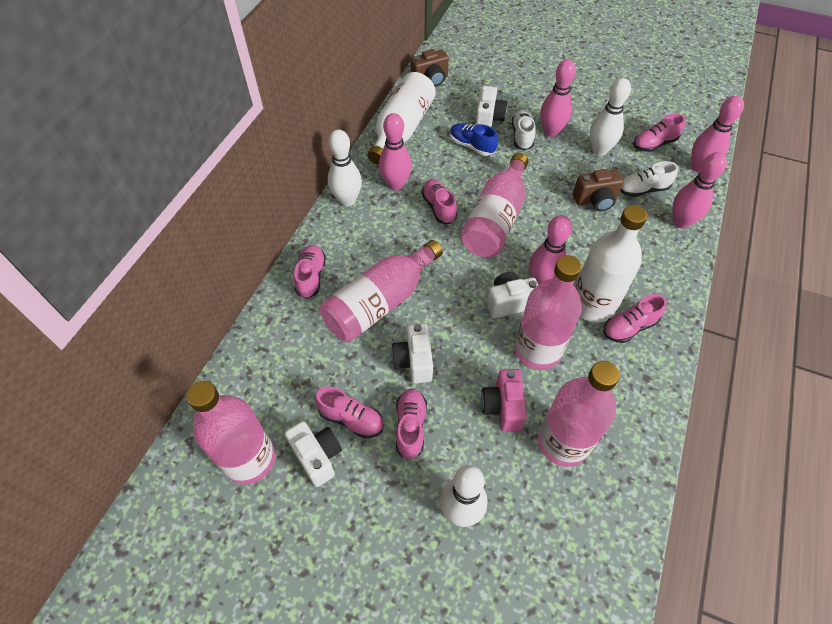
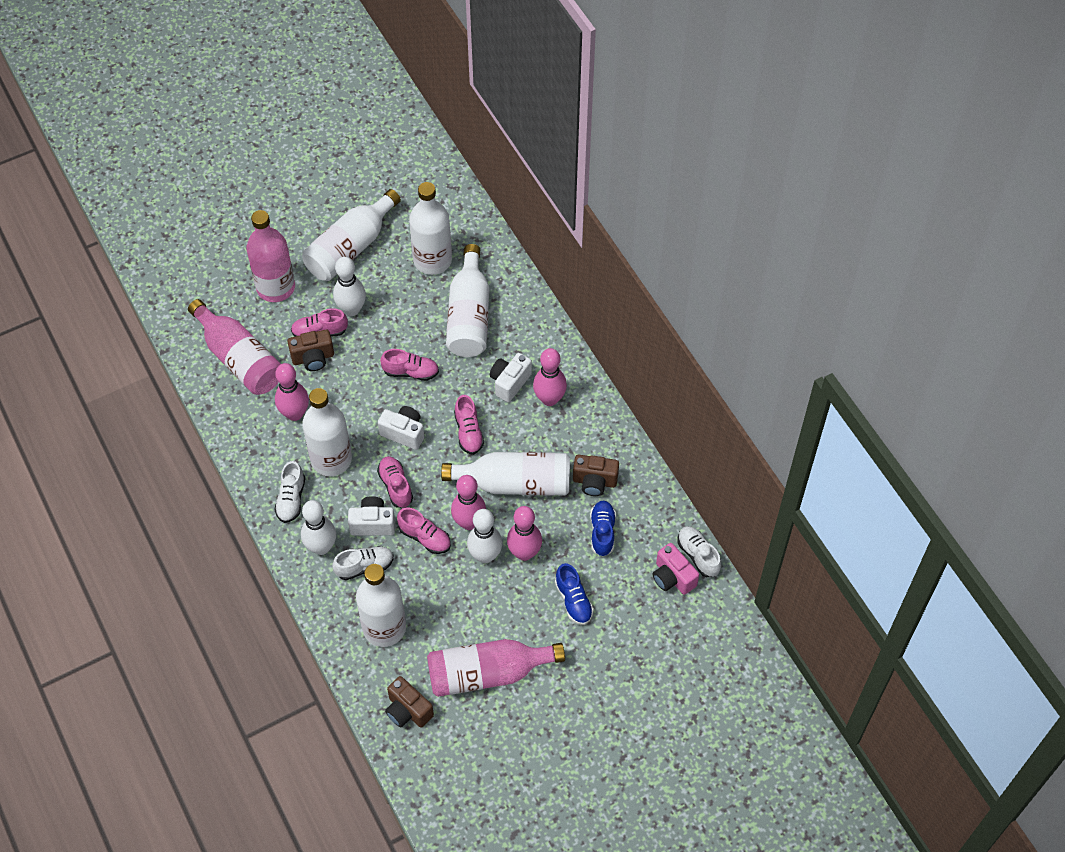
blue shoe: 1 -> 2
brown camera: 2 -> 3
pink bottle: 5 -> 3
pink bowling pin: 5 -> 4
pink shoe: 6 -> 5
white bottle: 2 -> 6
white camera: 4 -> 3
white shoe: 2 -> 3

